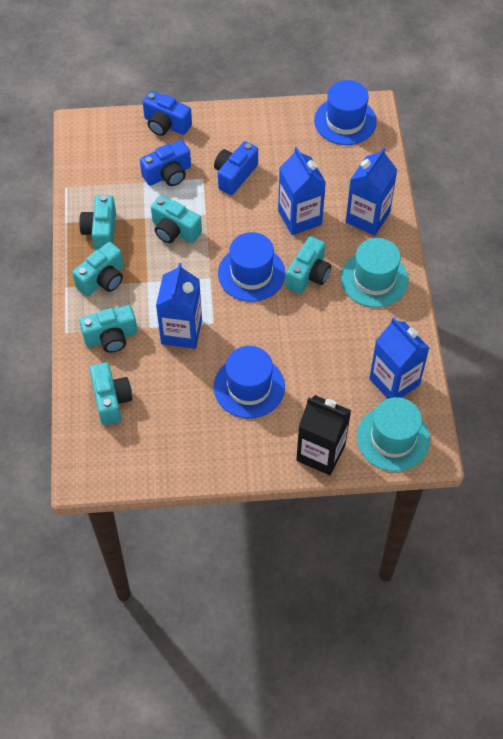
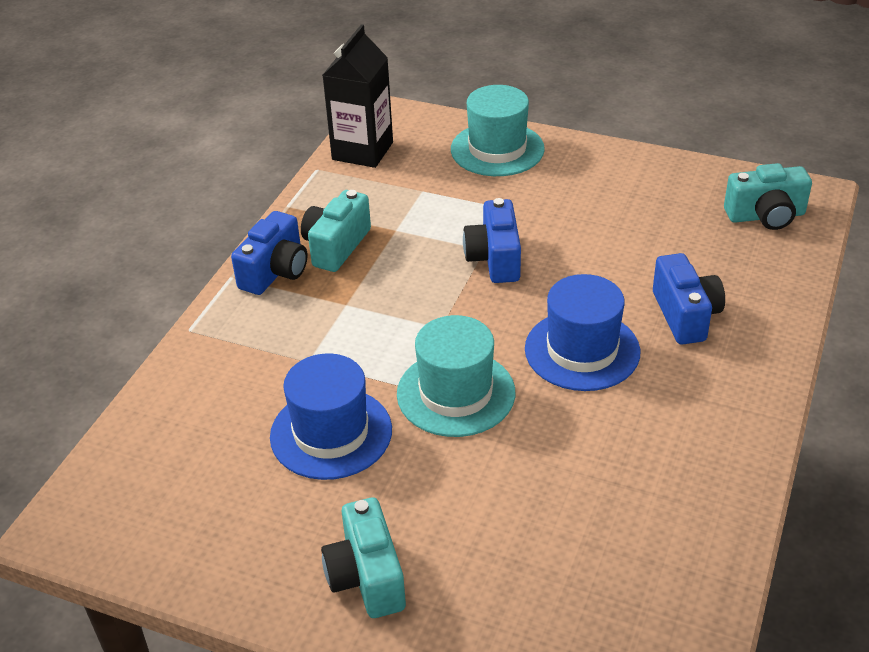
blue carton: 4 -> 0
blue hat: 3 -> 2
turquoise camera: 6 -> 3

